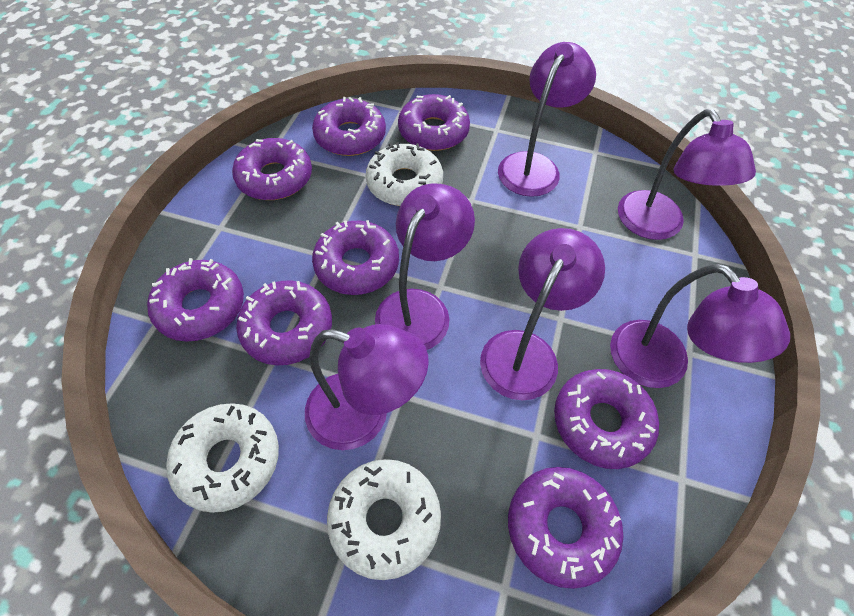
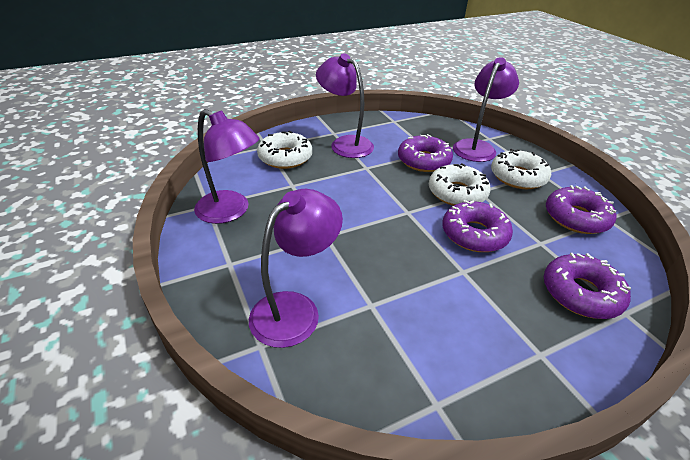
purple donut: 8 -> 4
purple lamp: 6 -> 4

